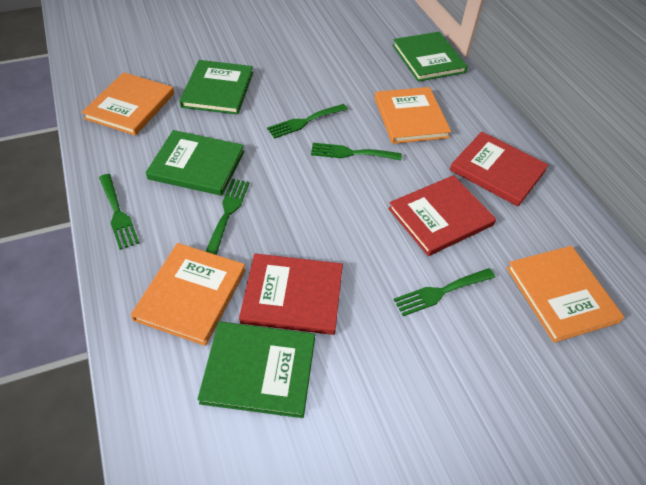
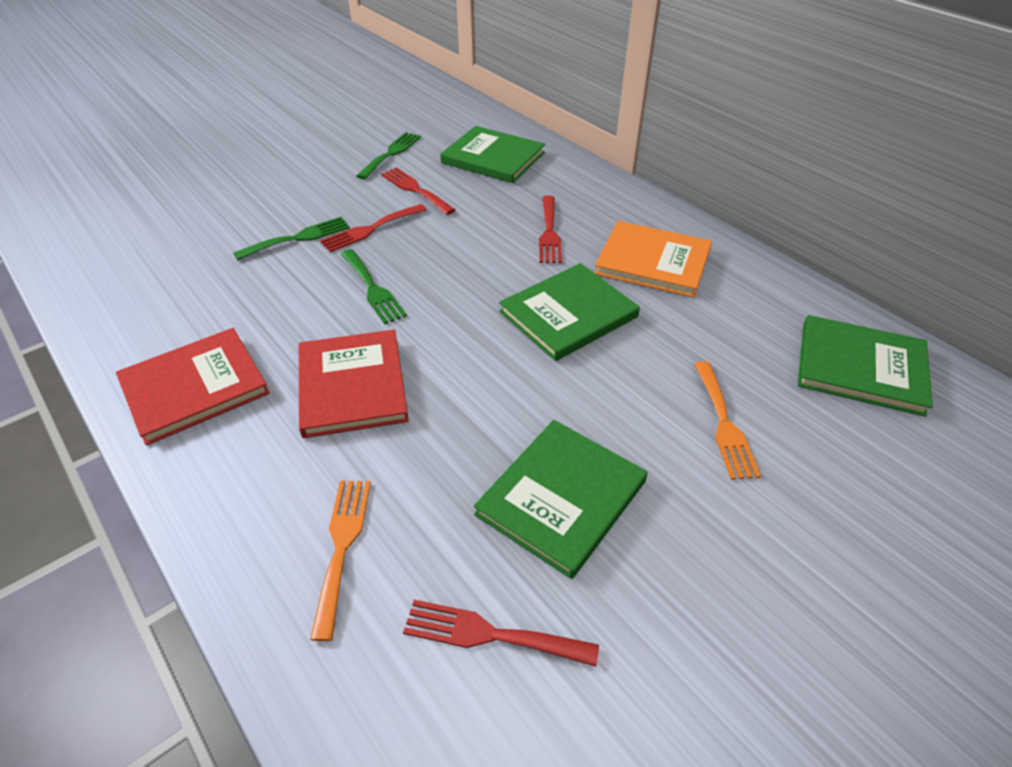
green fork: 5 -> 3
orange book: 4 -> 1
orange fork: 0 -> 2
red book: 3 -> 2
red fork: 0 -> 4

